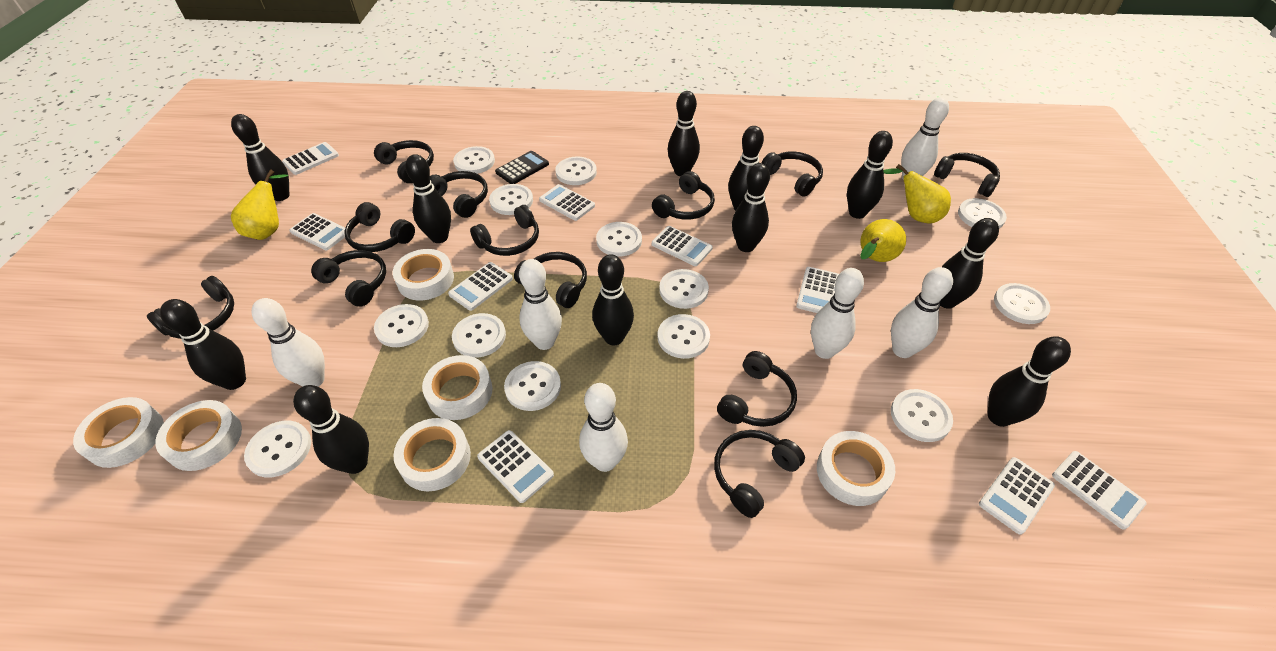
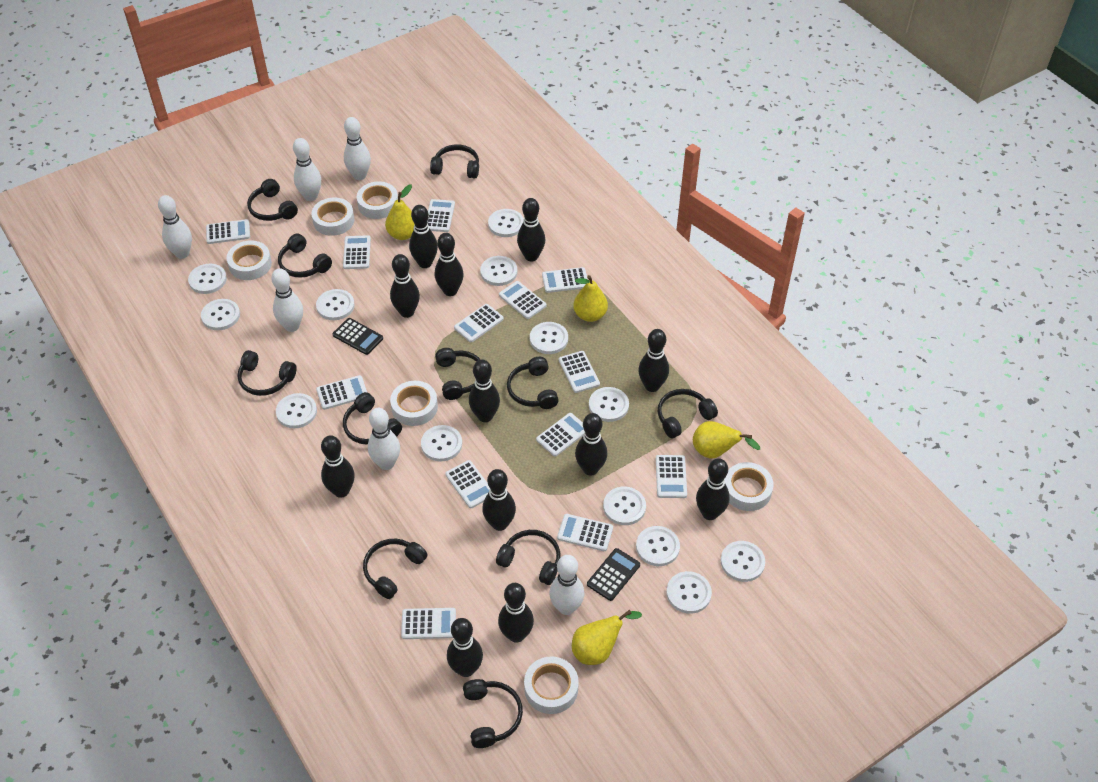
black bowling pin: 11 -> 12
black calculator: 1 -> 2
black headphones: 12 -> 11
white calculator: 9 -> 13
yellow pear: 3 -> 4

